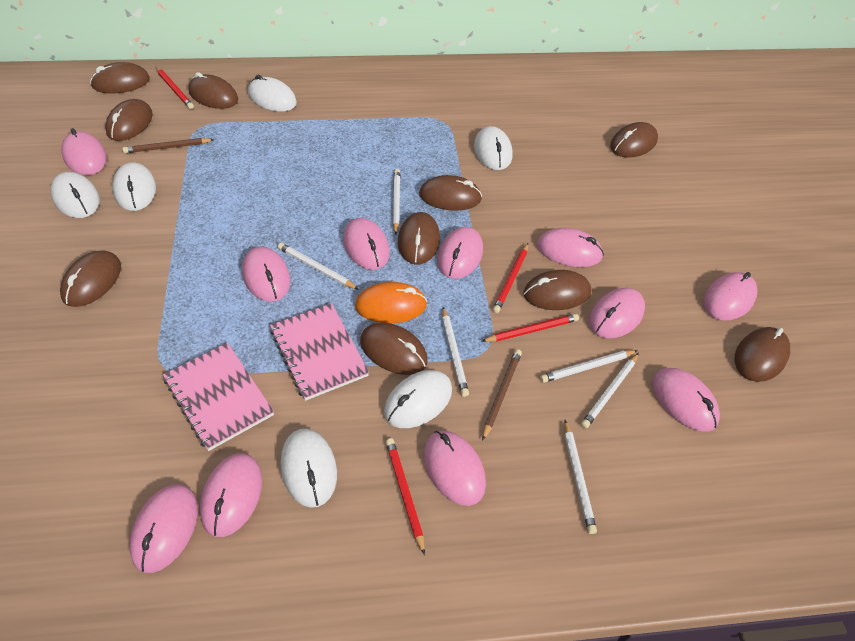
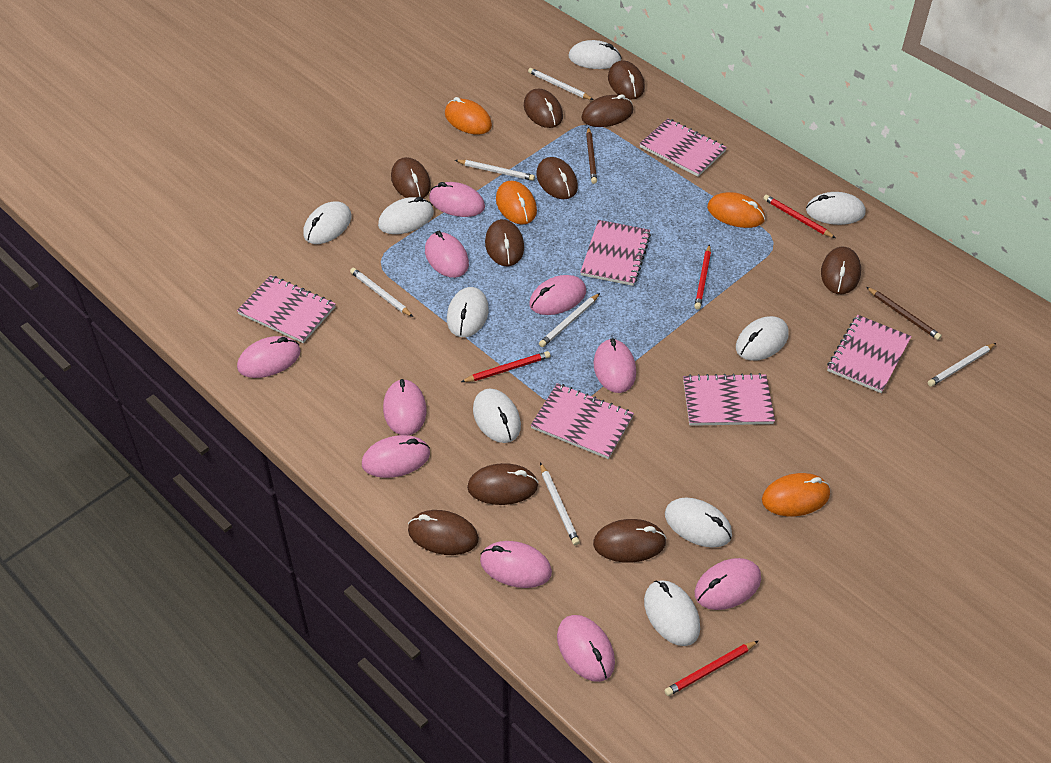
orange mouse: 1 -> 4
pink mouse: 11 -> 10
pink notebook: 2 -> 6
white mouse: 6 -> 9

